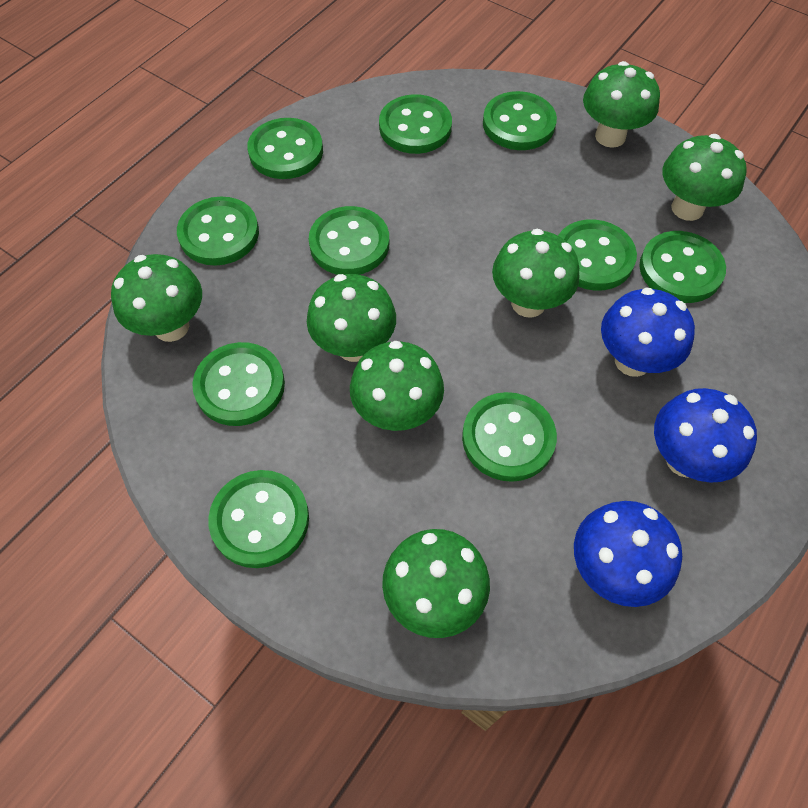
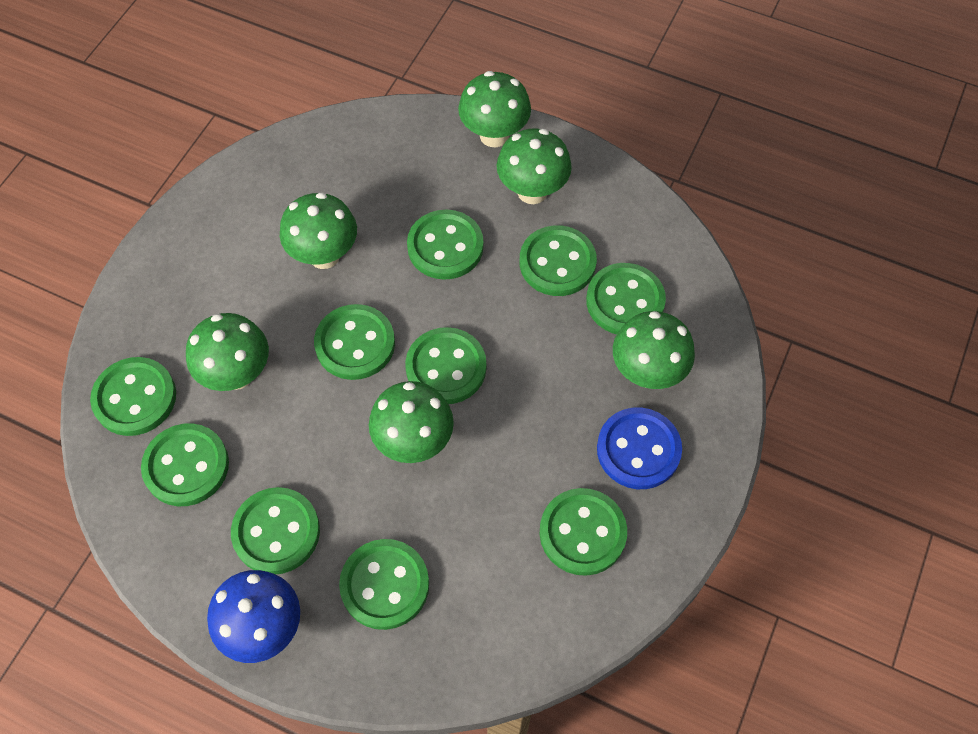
blue button: 0 -> 1
blue mushroom: 3 -> 1
green mushroom: 7 -> 6

